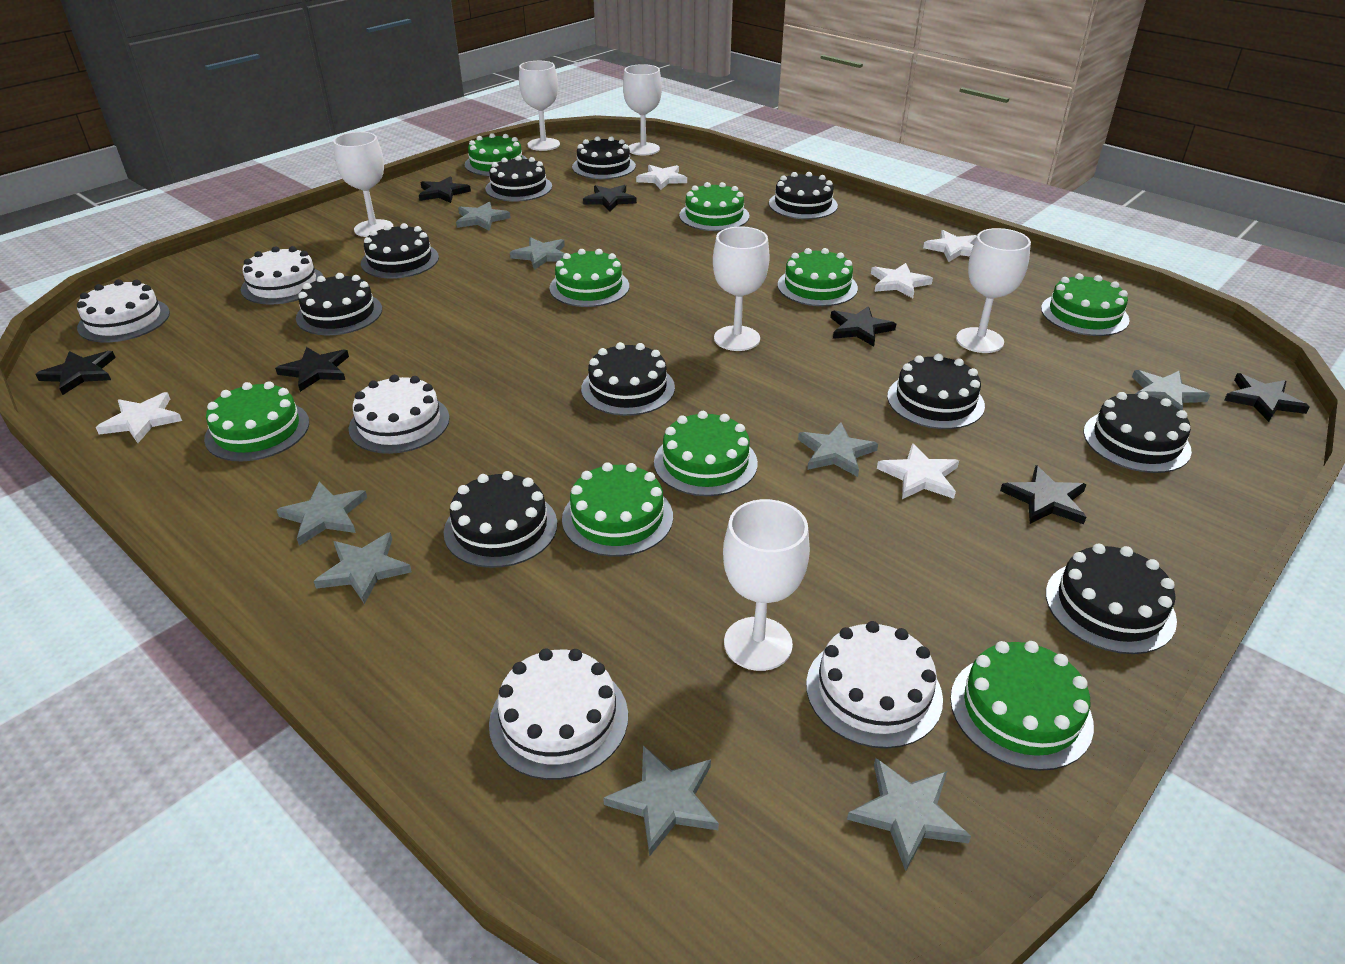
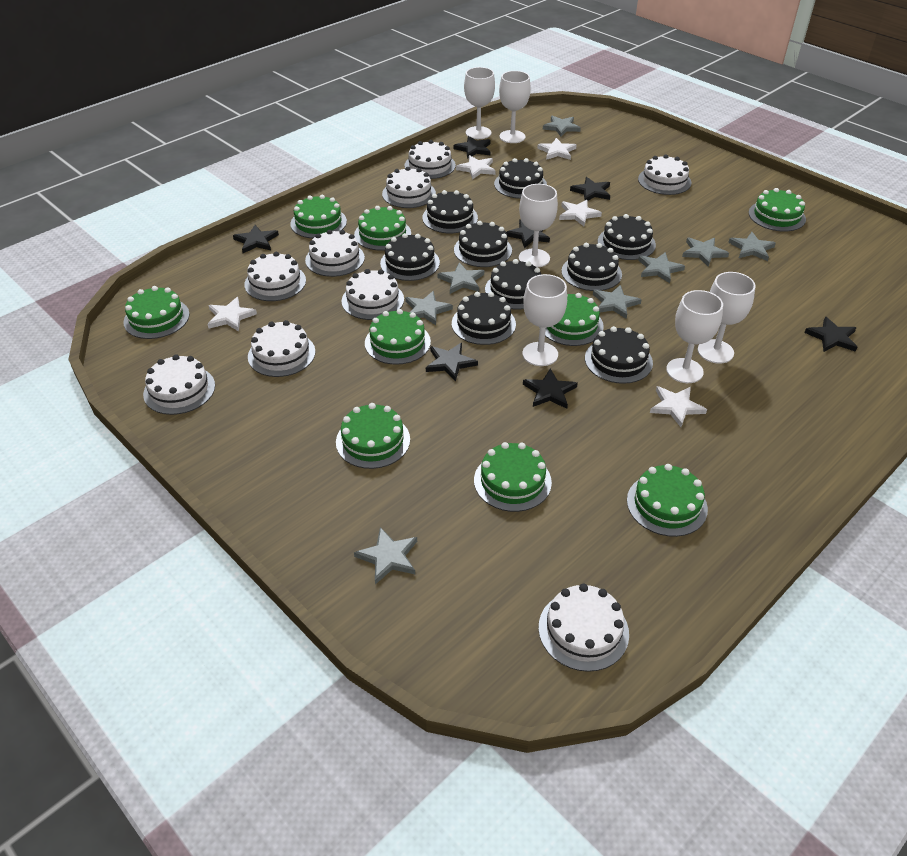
black cake: 10 -> 9
white cake: 5 -> 9

